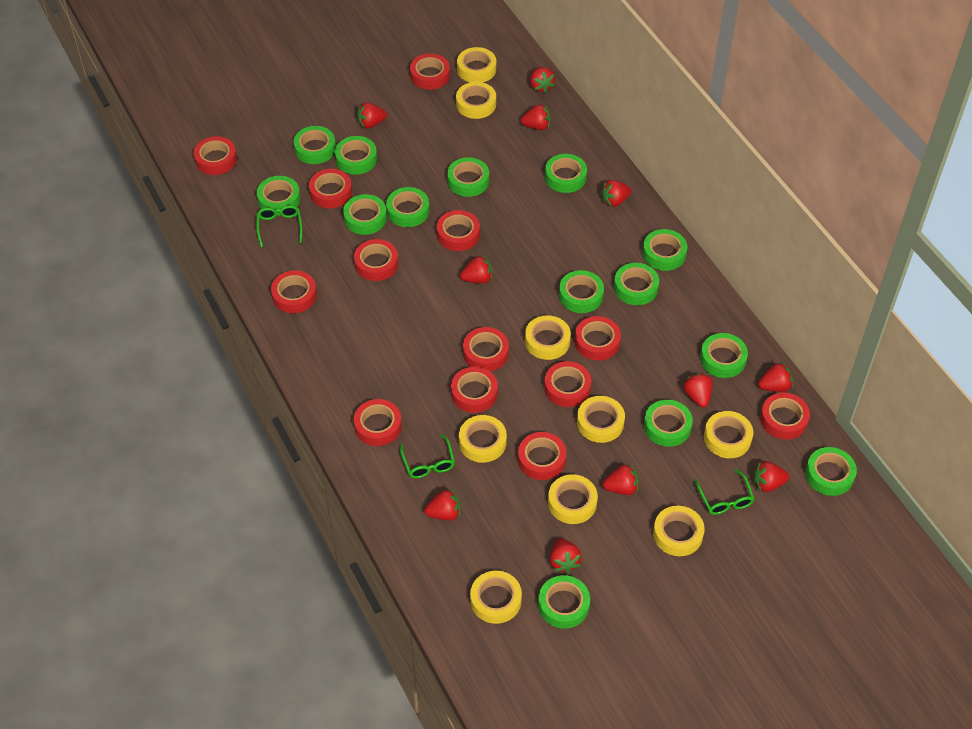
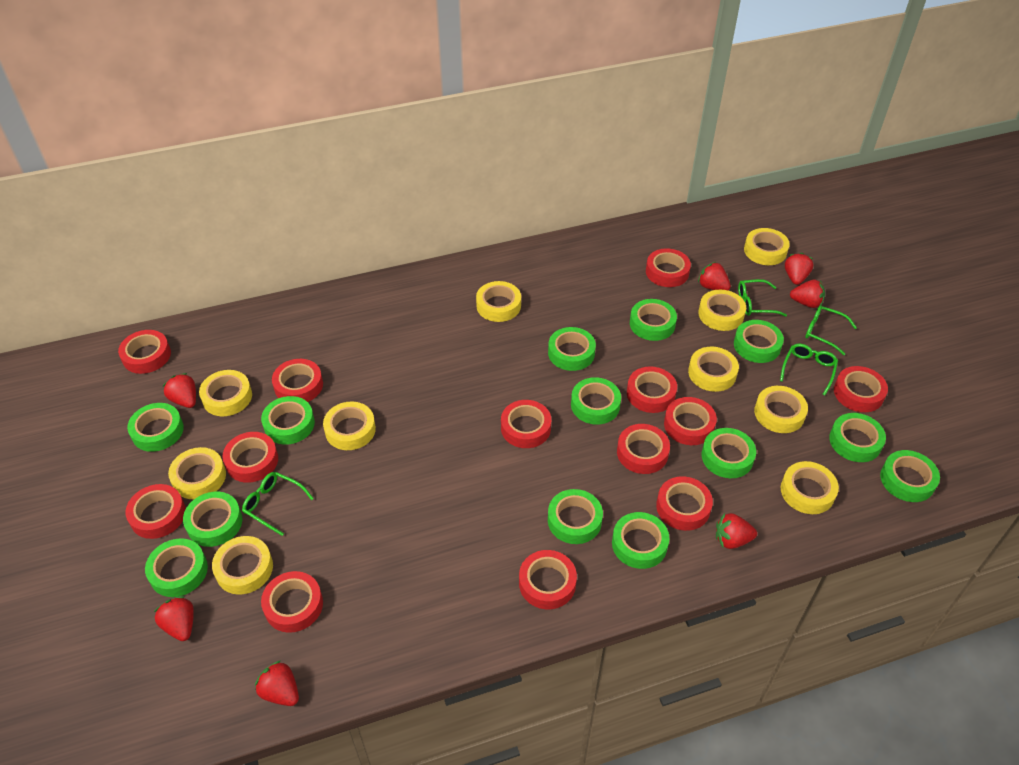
green glasses: 3 -> 4
green tape: 14 -> 13
red strawberry: 11 -> 7
yellow tape: 9 -> 10

